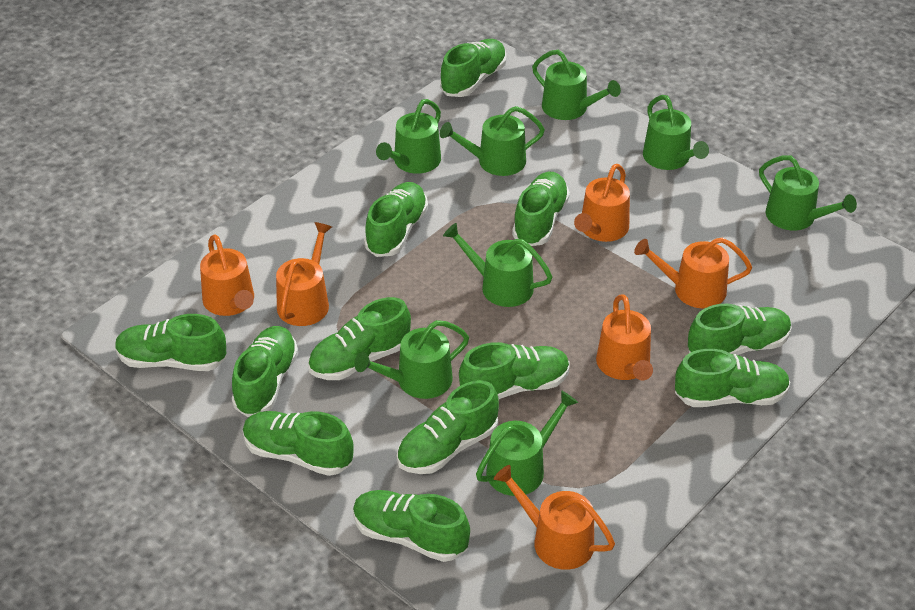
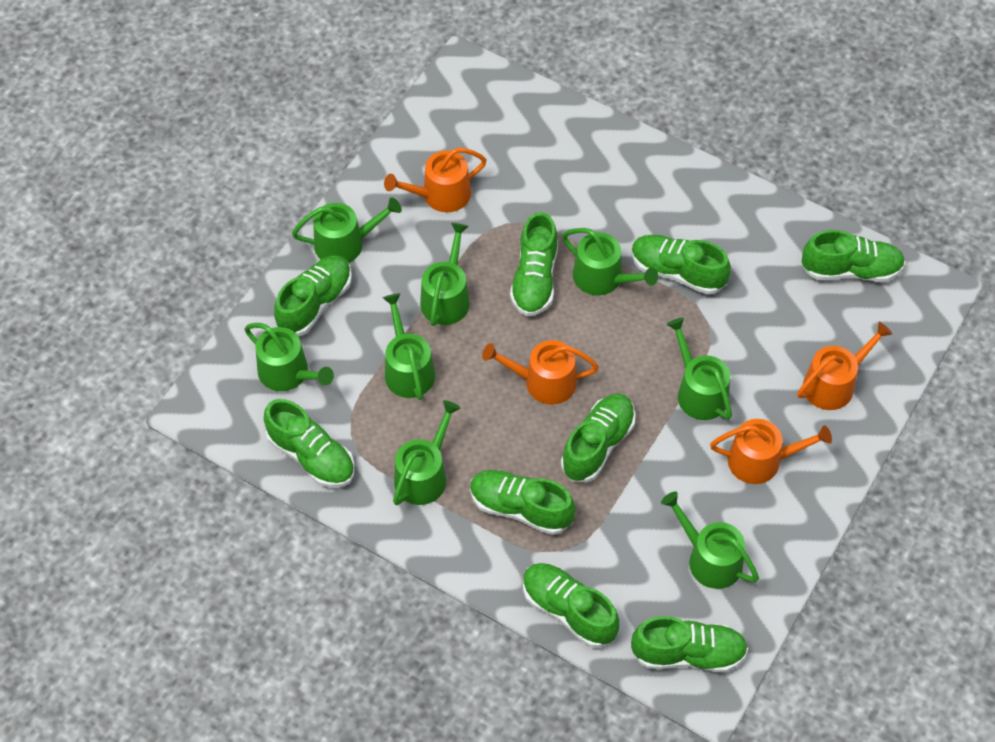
green shoe: 12 -> 9
orange watering can: 6 -> 4

